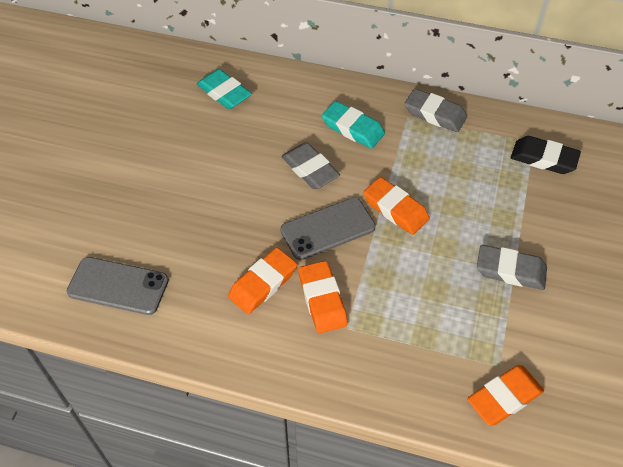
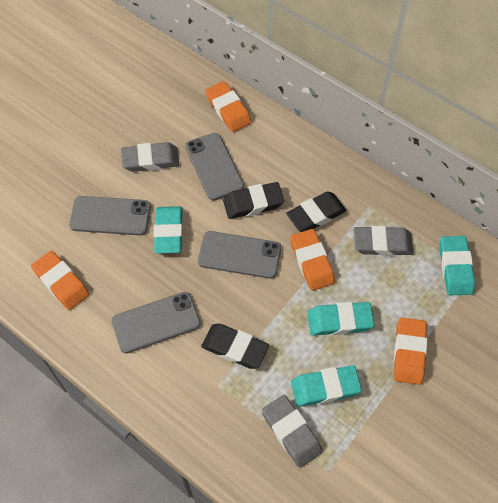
black eraser: 1 -> 3
grey phone: 2 -> 4
turquoise eraser: 2 -> 4

